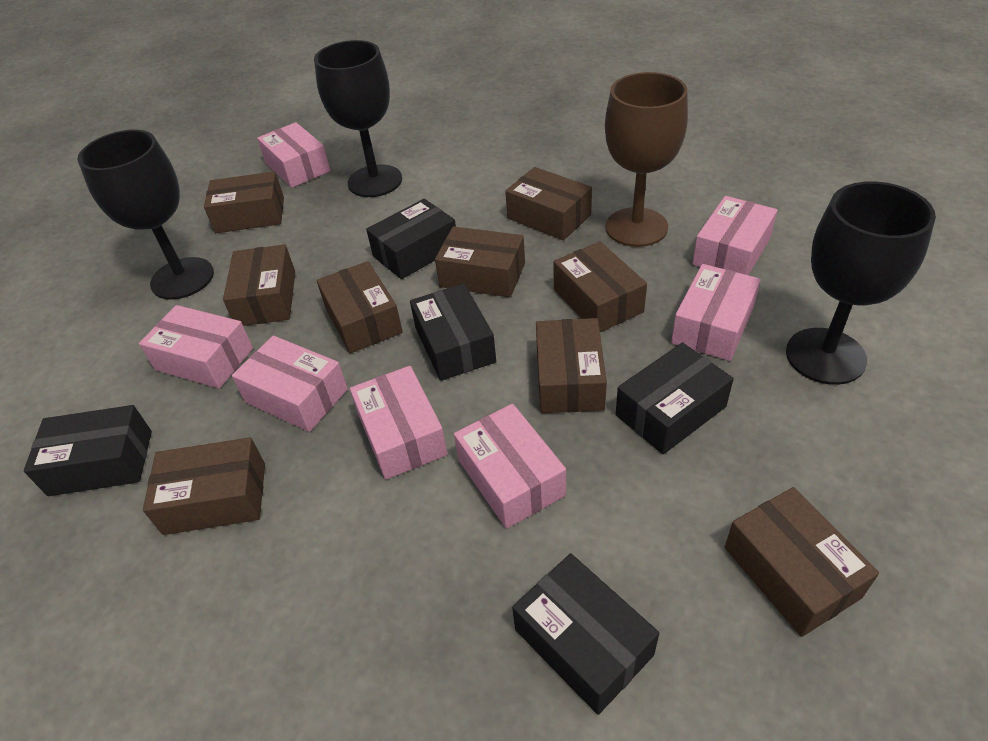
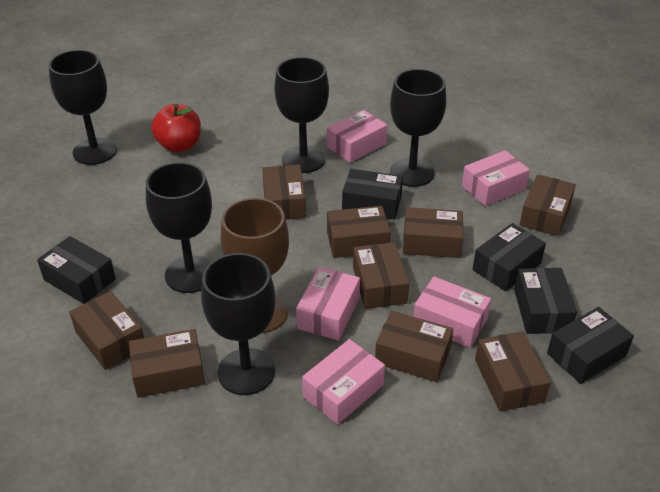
black goblet: 3 -> 5
pink box: 7 -> 5
red apple: 0 -> 1

